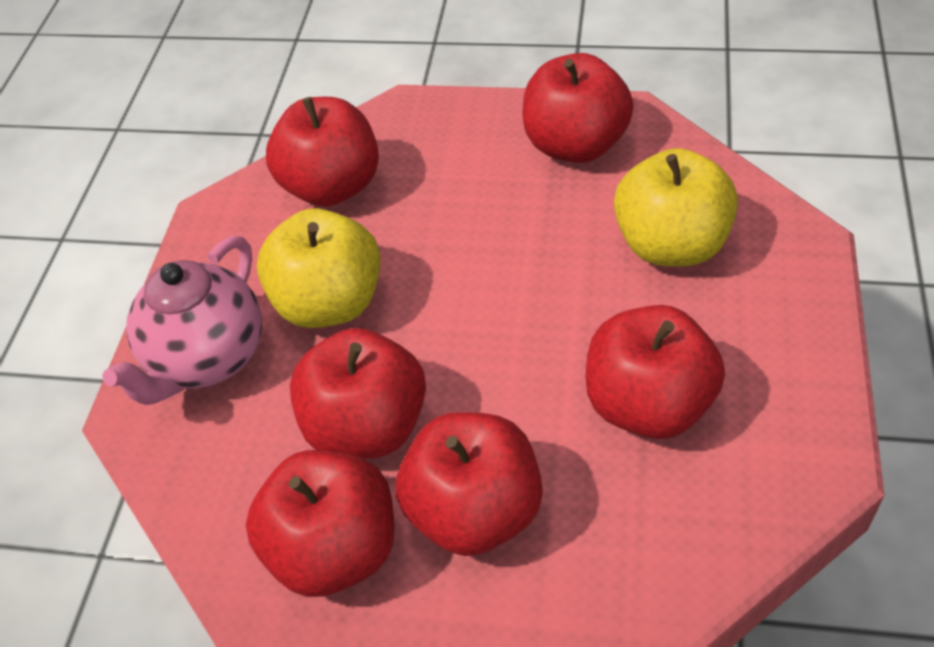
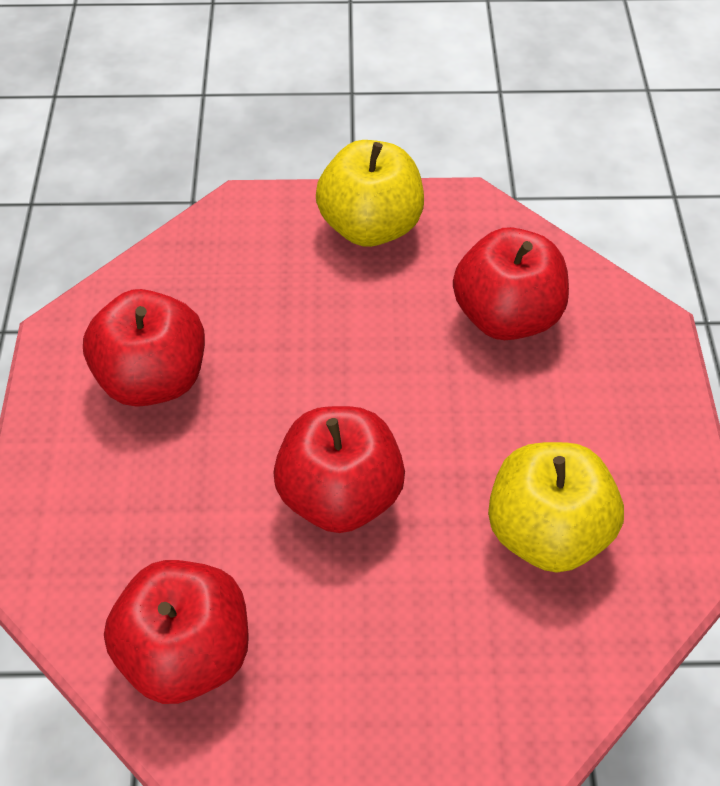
pink teapot: 1 -> 0
red apple: 6 -> 4

